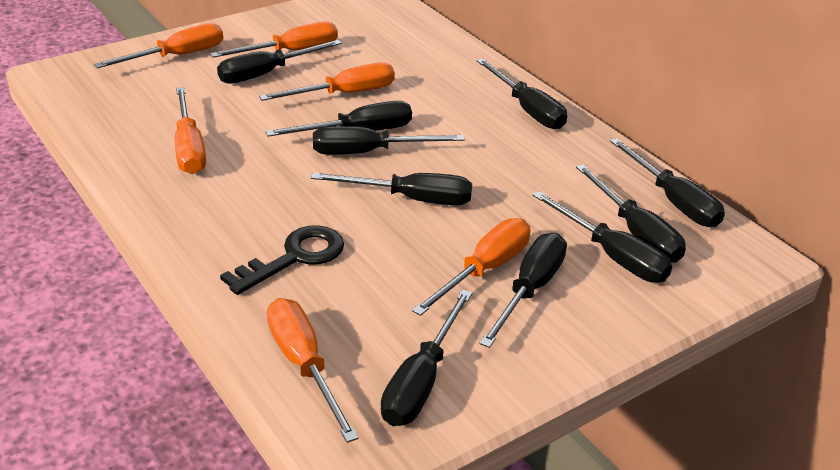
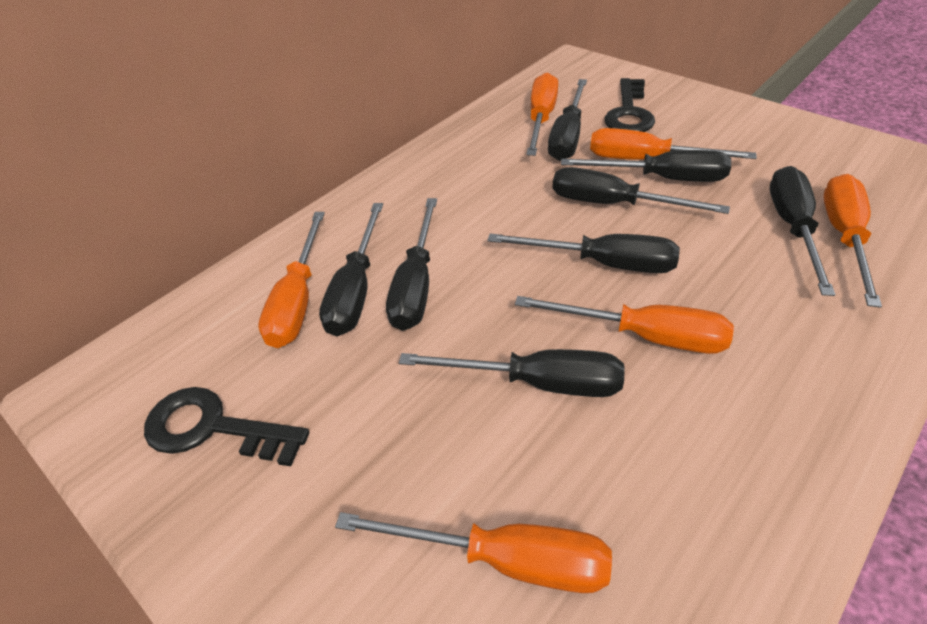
black key: 1 -> 2
black screwdriver: 10 -> 8

